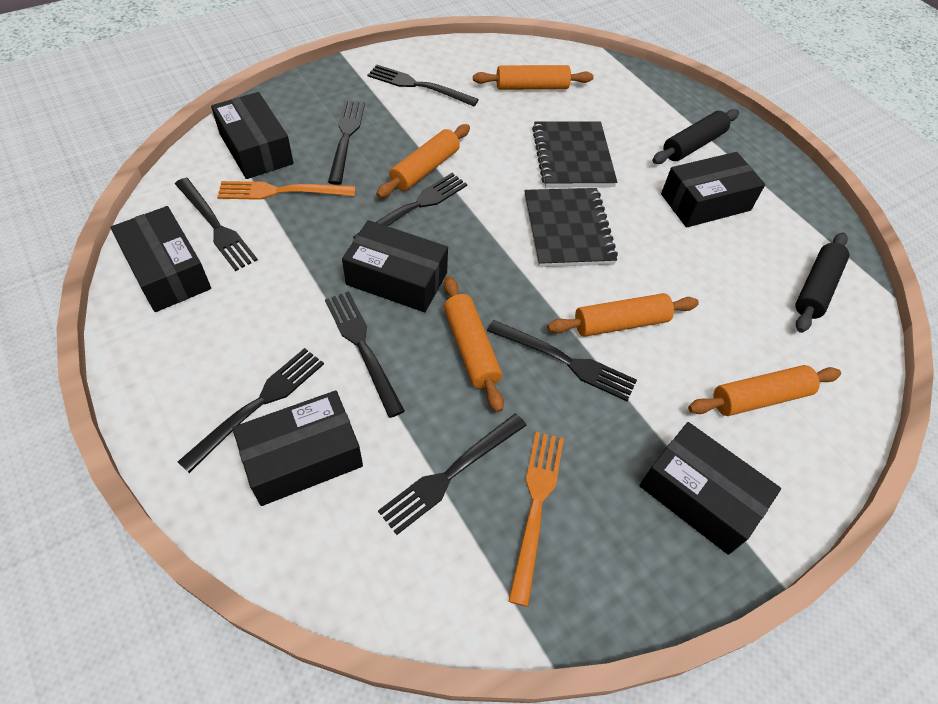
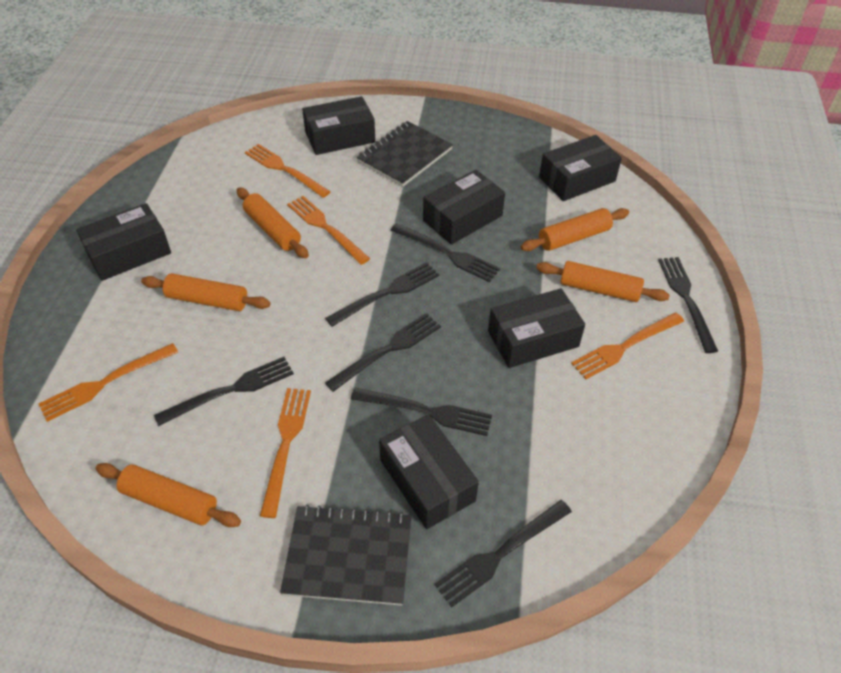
black fork: 8 -> 7
black rolling pin: 2 -> 0
orange fork: 2 -> 5

